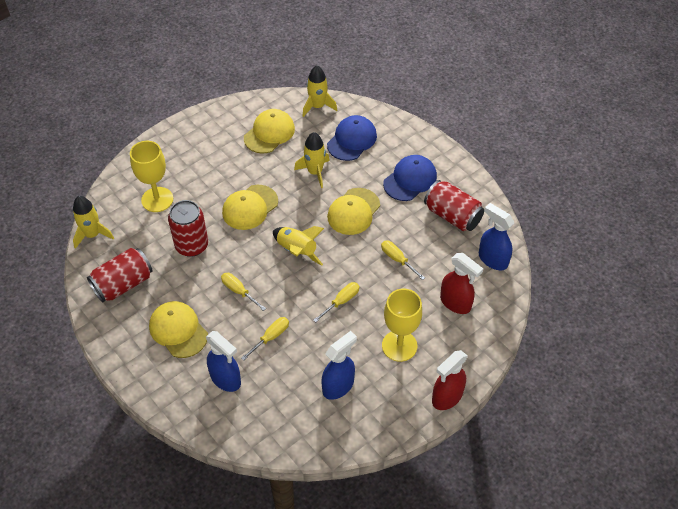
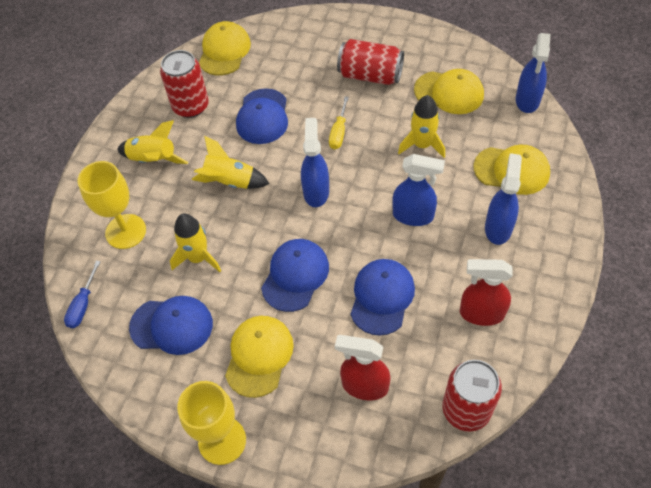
blue cap: 2 -> 4
blue screwdriver: 0 -> 1
blue spray bottle: 3 -> 4
yellow screwdriver: 4 -> 1

